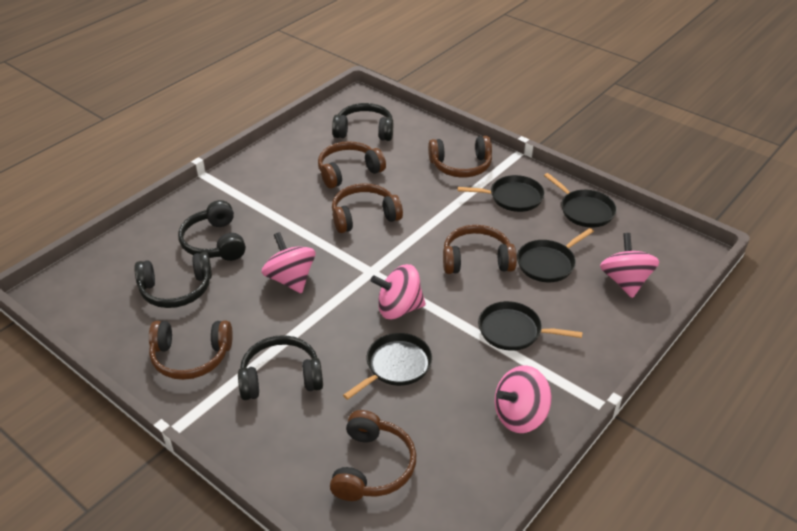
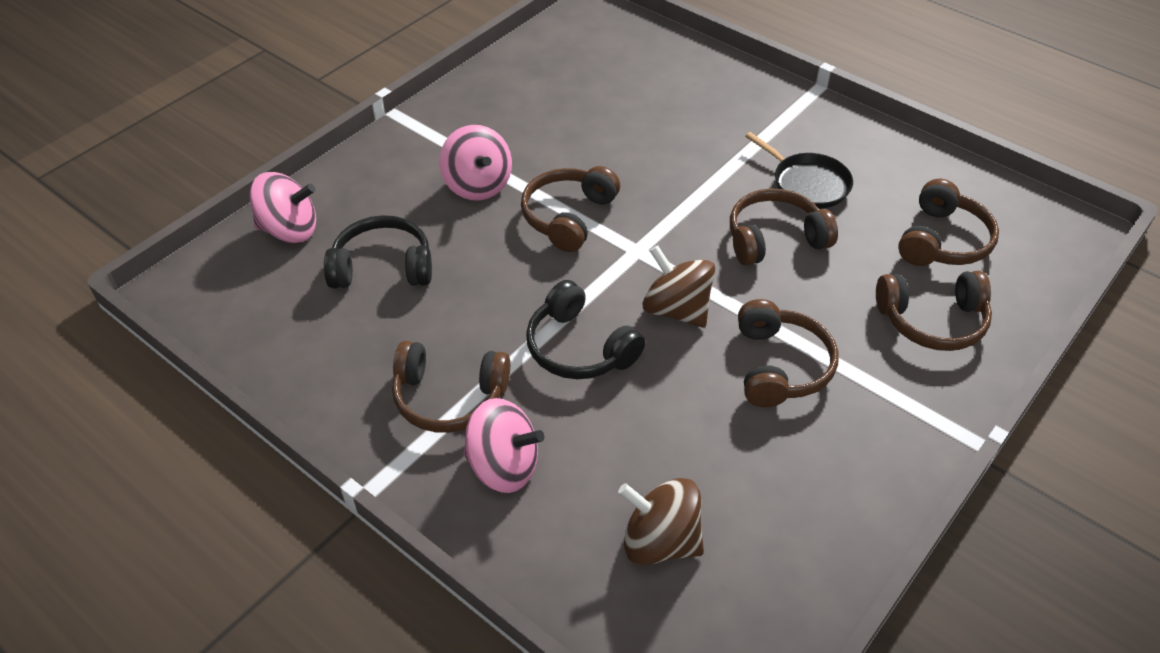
black headphones: 4 -> 2
black pan: 5 -> 1
brown spinning top: 0 -> 2
pink spinning top: 4 -> 3

